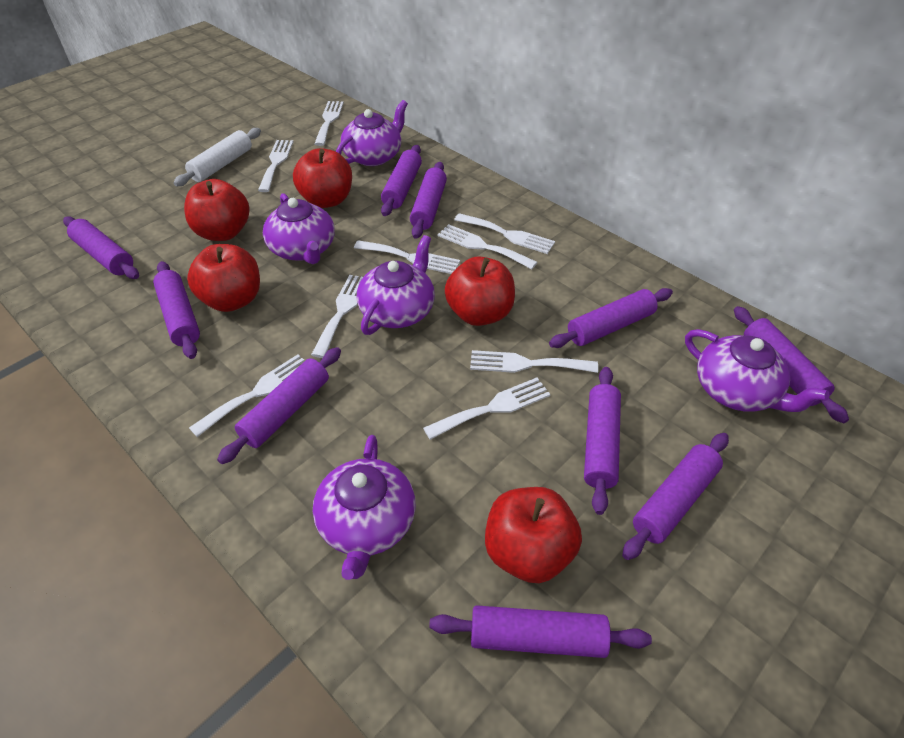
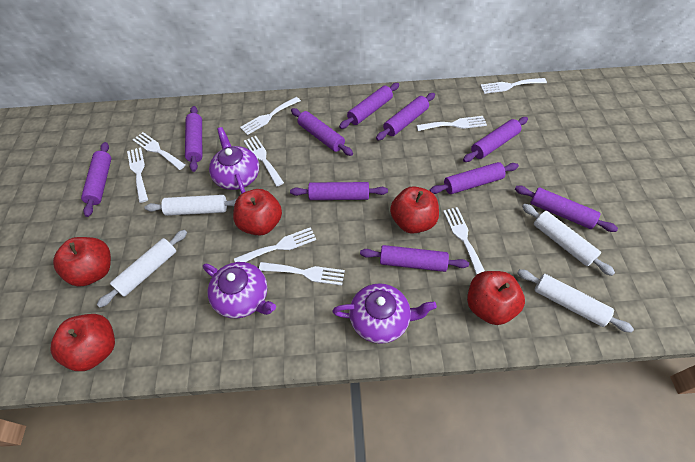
purple teapot: 5 -> 3
white rolling pin: 1 -> 4

